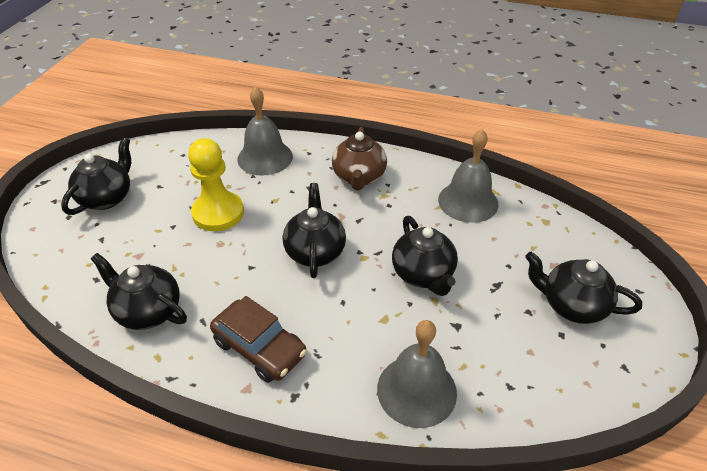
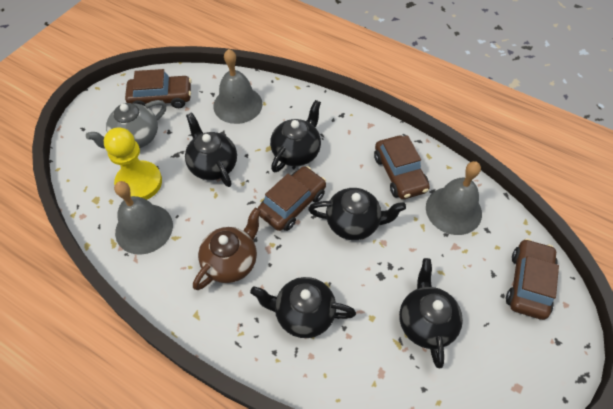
brown car: 1 -> 4
grey teapot: 0 -> 1

